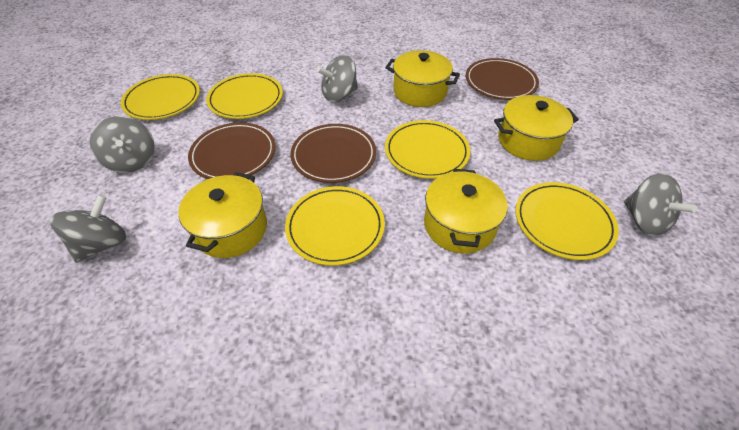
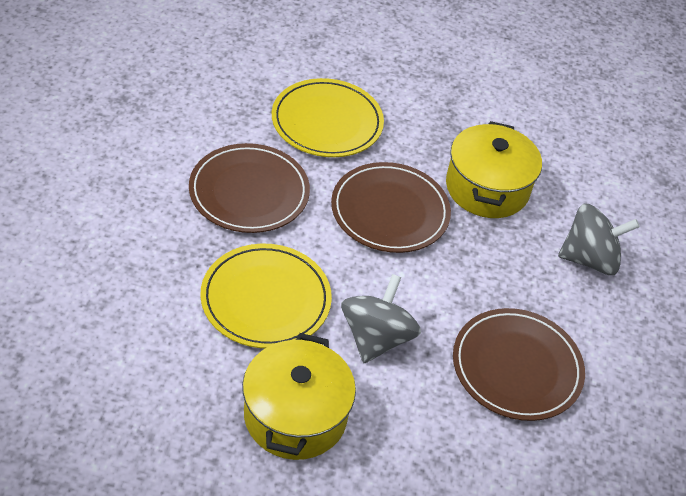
grey spinning top: 4 -> 2
yellow plate: 5 -> 2
yellow pot: 4 -> 2

